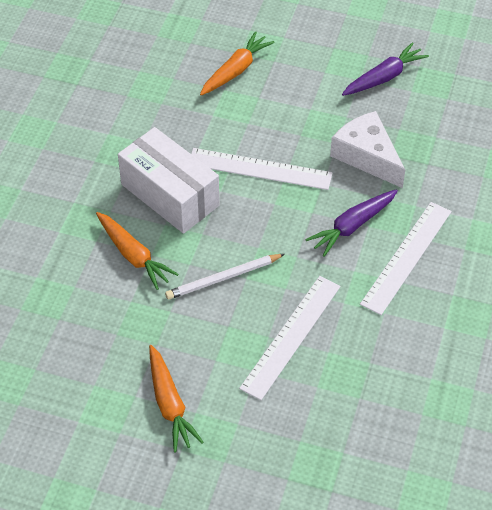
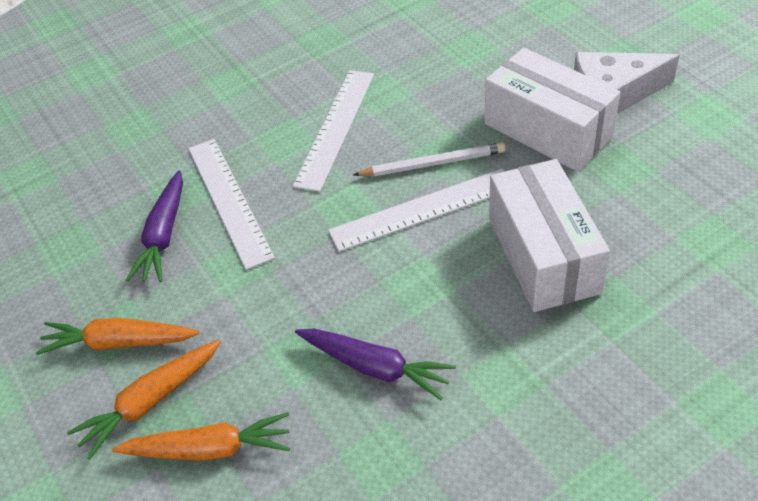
white box: 1 -> 2

